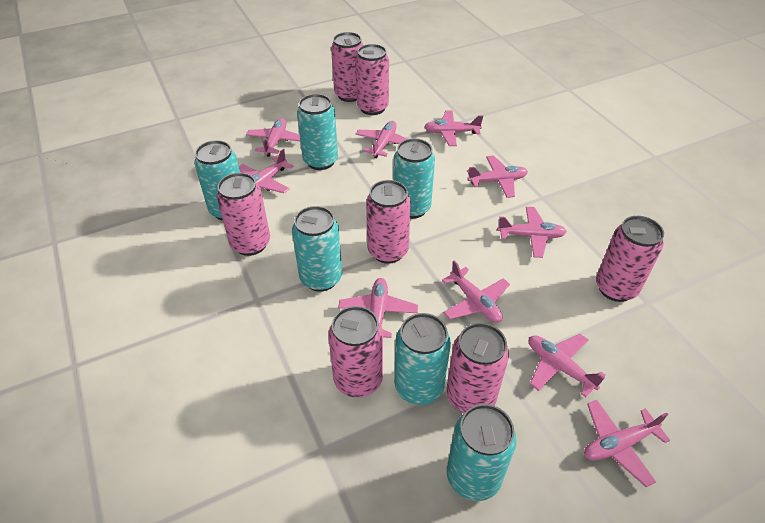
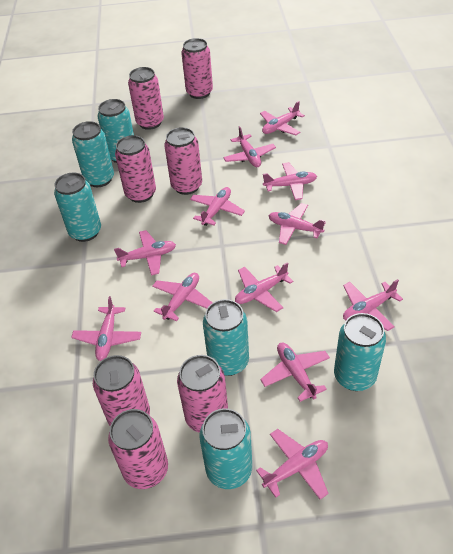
pink plane: 10 -> 12

